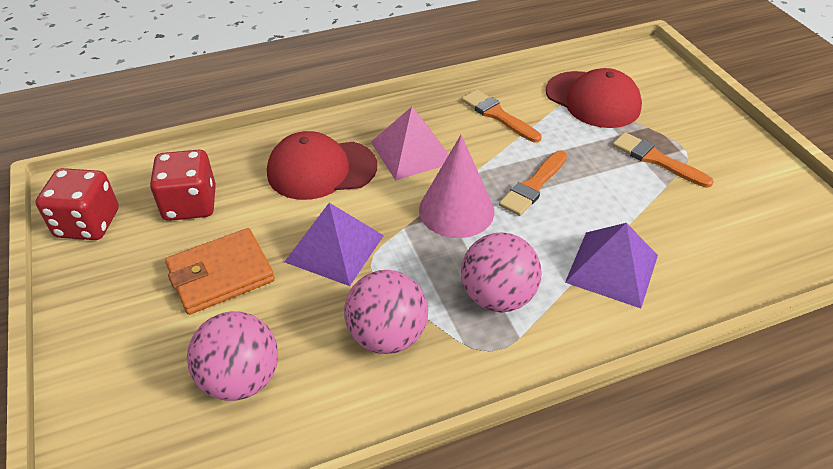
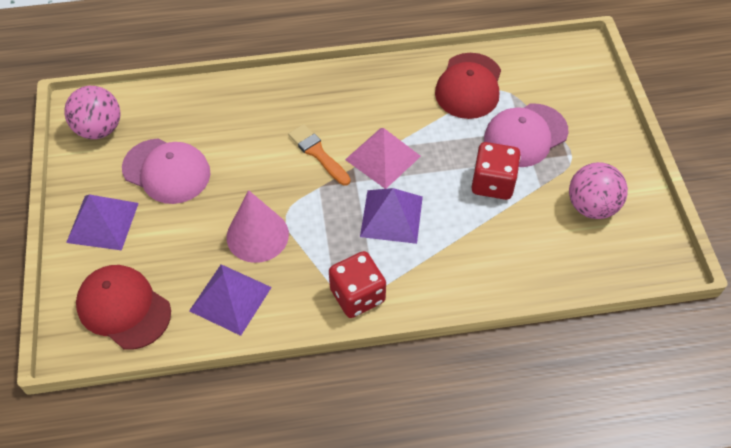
orange brush: 3 -> 1
orange wallet: 1 -> 0
pink ball: 3 -> 2
pink cap: 0 -> 2
purple pyramid: 2 -> 3

